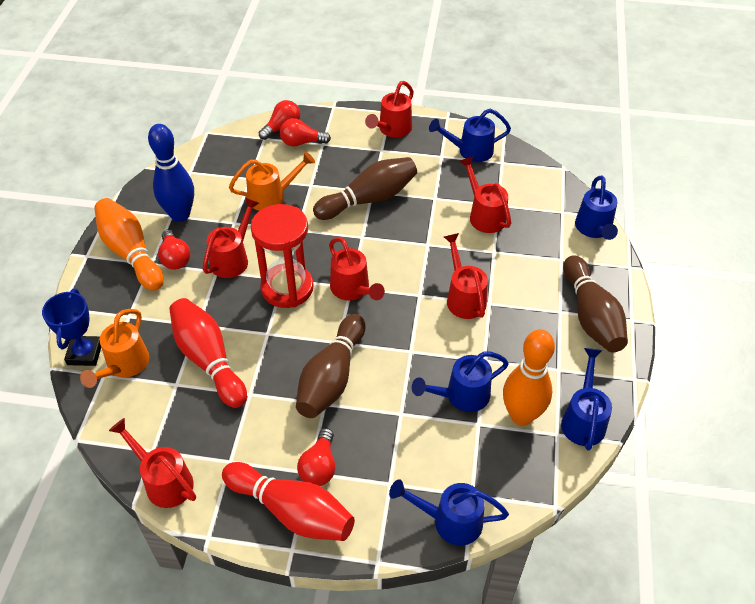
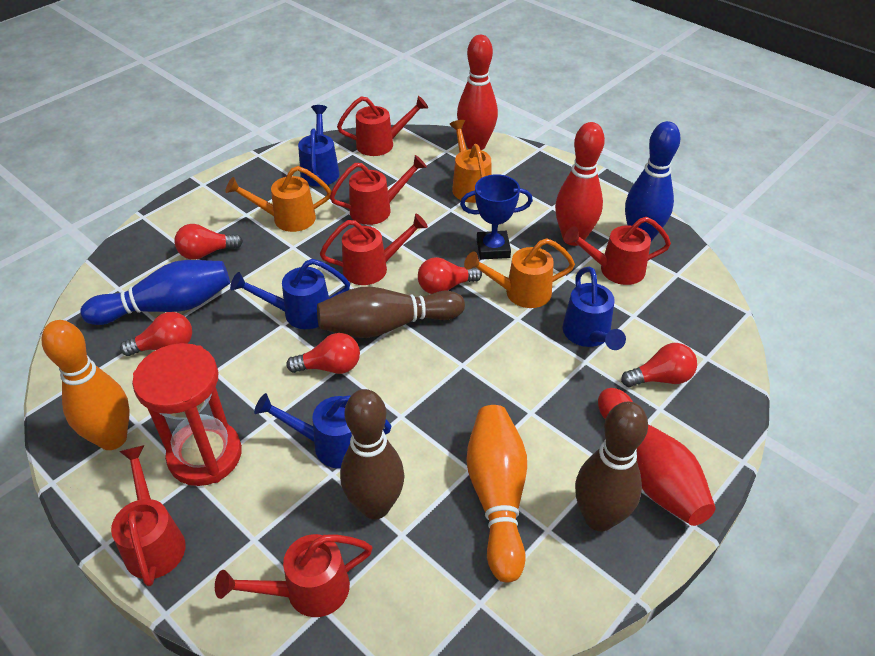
blue bowling pin: 1 -> 2
blue watering can: 5 -> 4
orange watering can: 2 -> 3
red bowling pin: 2 -> 3
red light bulb: 4 -> 5

